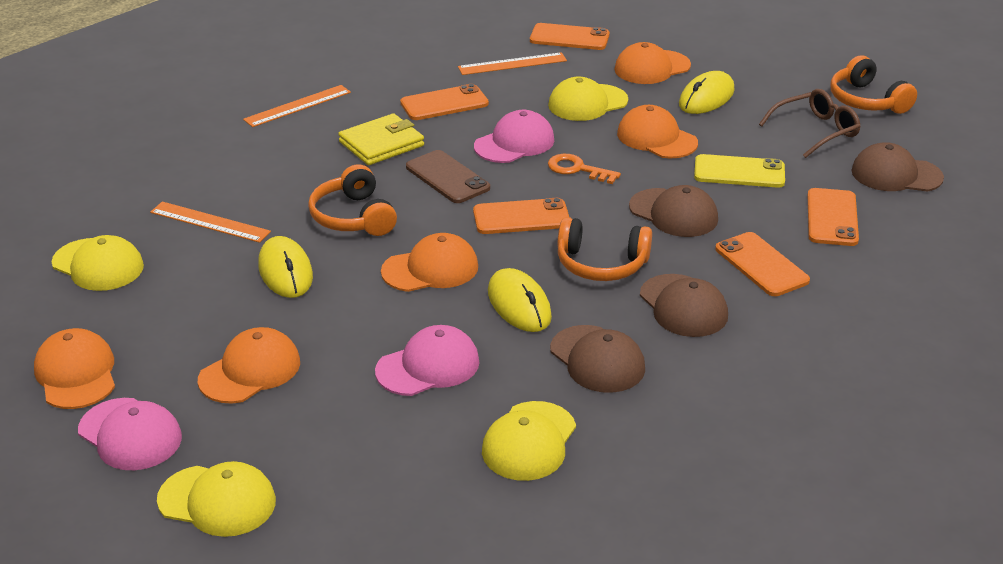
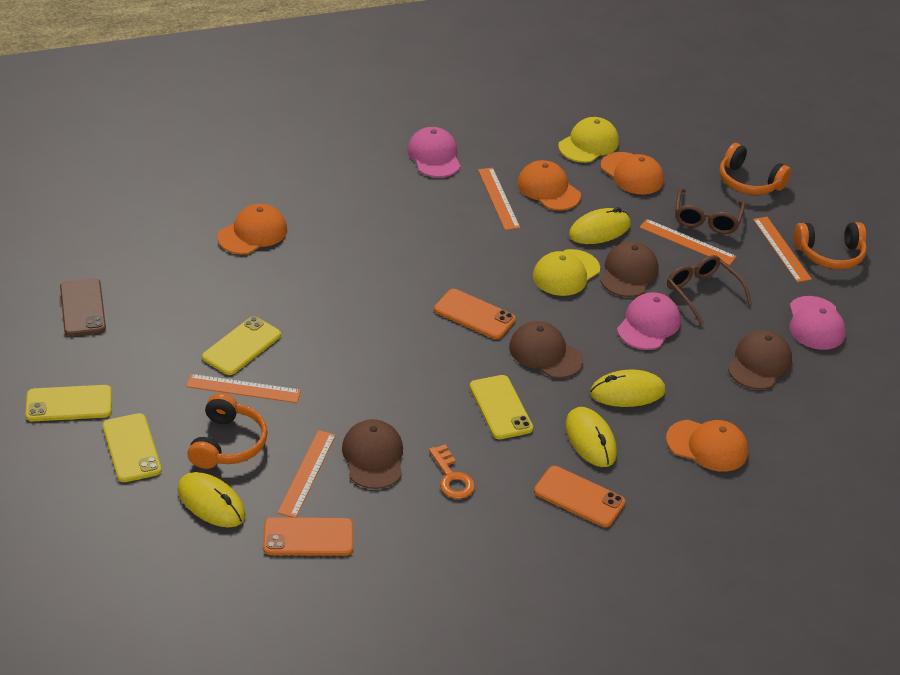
brown glasses: 1 -> 2
orange cap: 5 -> 4
orange phone: 5 -> 3
orange ruler: 3 -> 5
yellow cap: 4 -> 2
yellow mouse: 3 -> 4
yellow phone: 1 -> 4
yellow wallet: 1 -> 0

